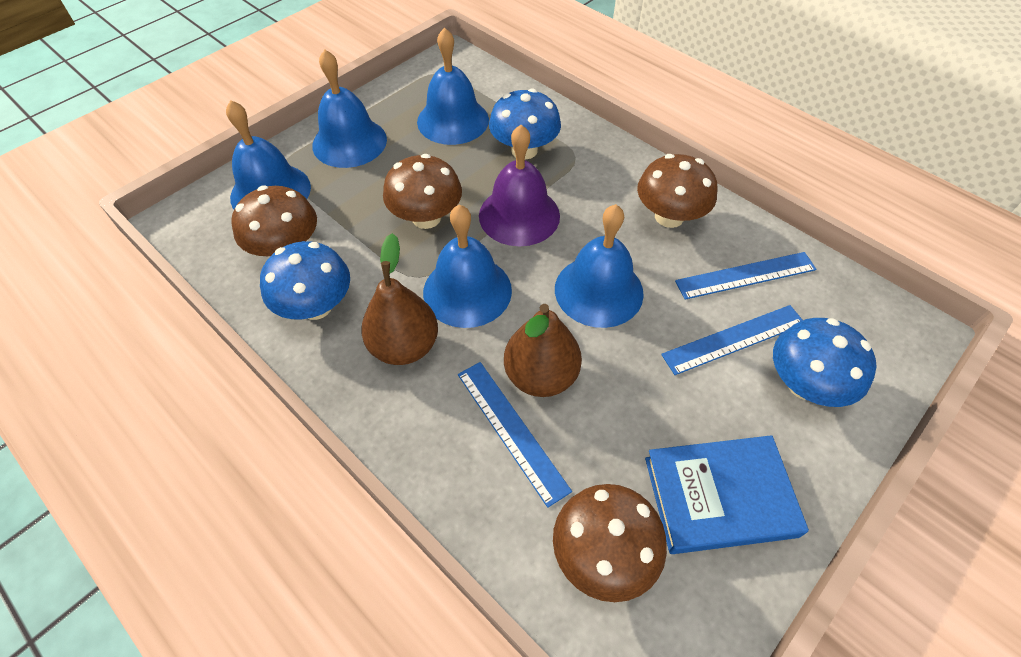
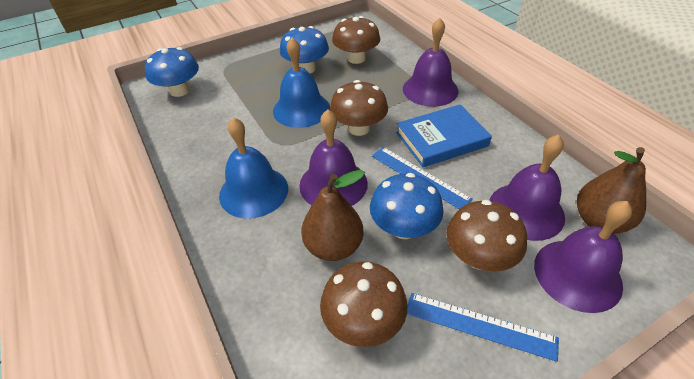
blue bell: 5 -> 2
blue ruler: 3 -> 2
purple bell: 1 -> 4

